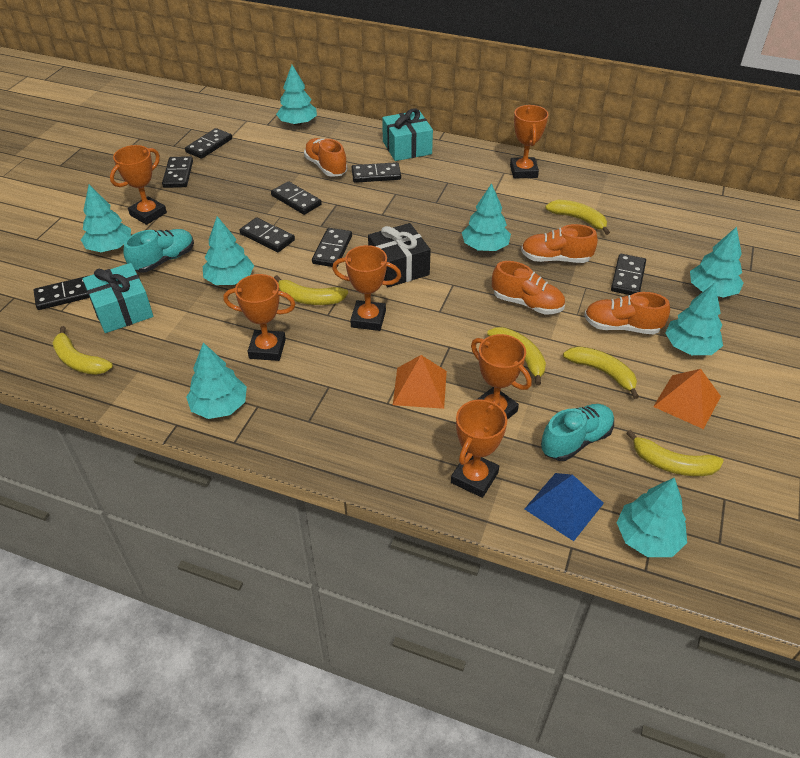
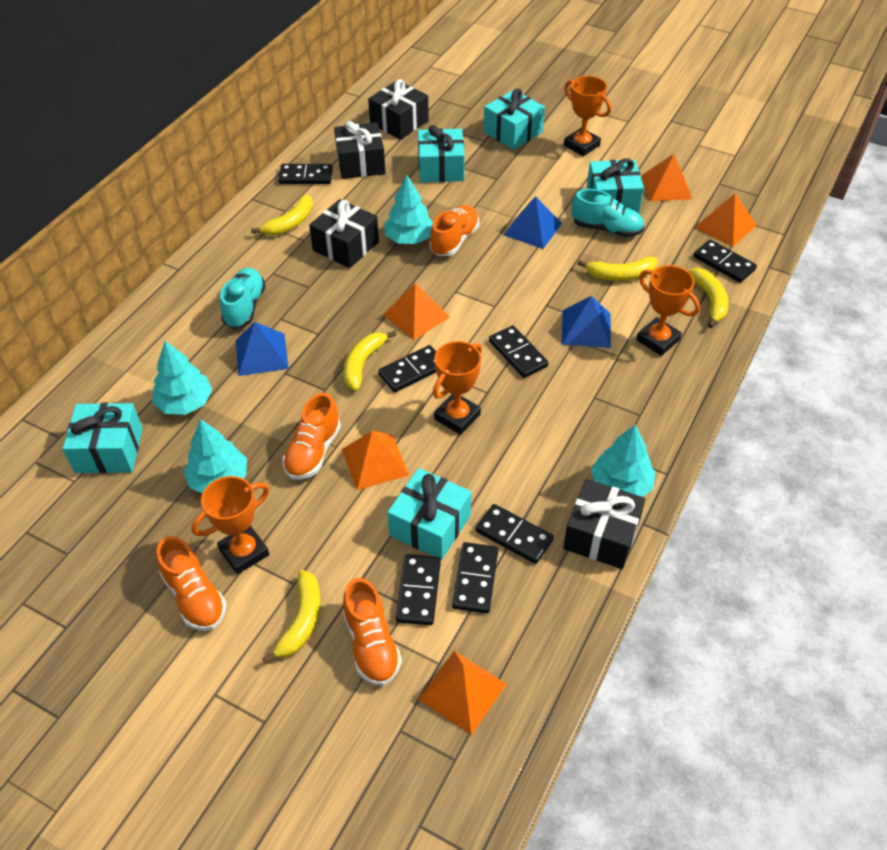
black domino: 8 -> 7
black gift: 1 -> 4
blue pyramid: 1 -> 3
orange pyramid: 2 -> 5
orange trophy: 6 -> 4
turquoise gift: 2 -> 5
turquoise tree: 8 -> 4
yellow banana: 6 -> 5

